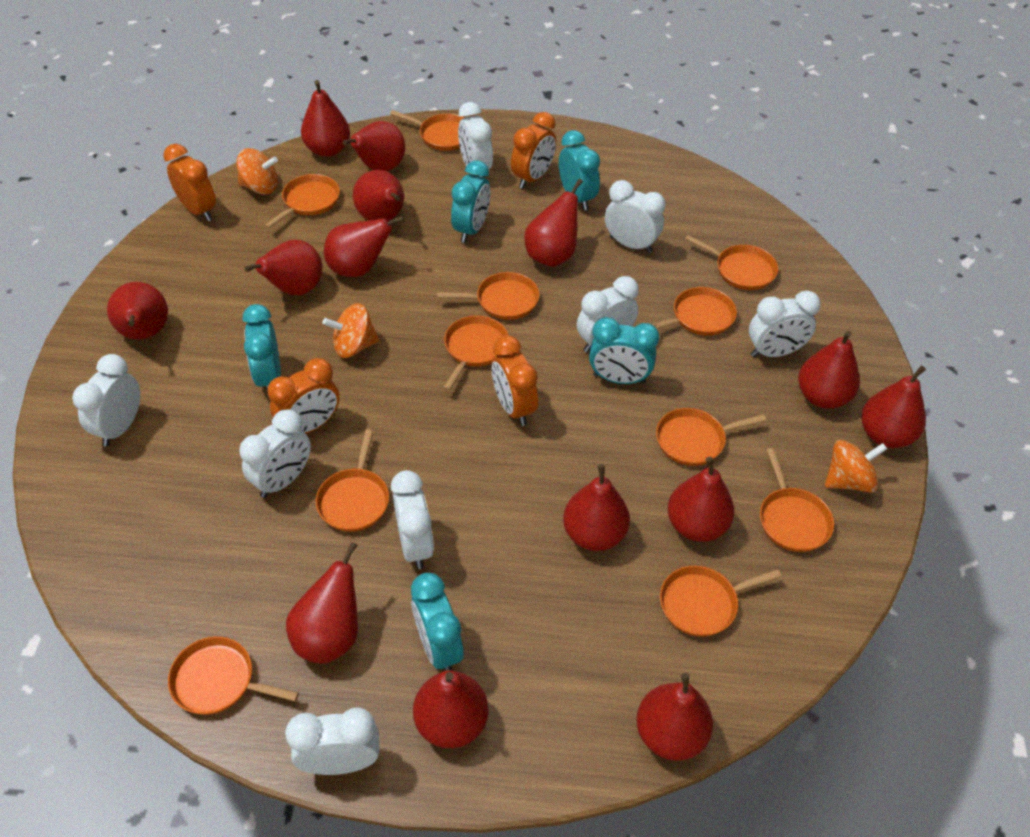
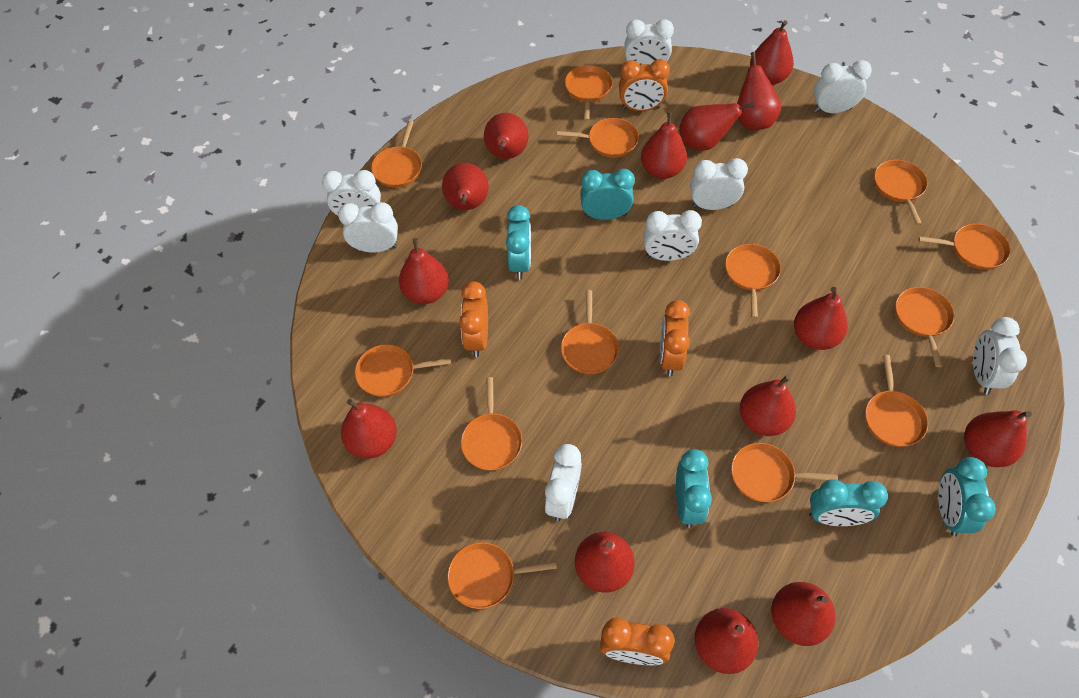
orange pan: 11 -> 13
orange spinning top: 3 -> 0

